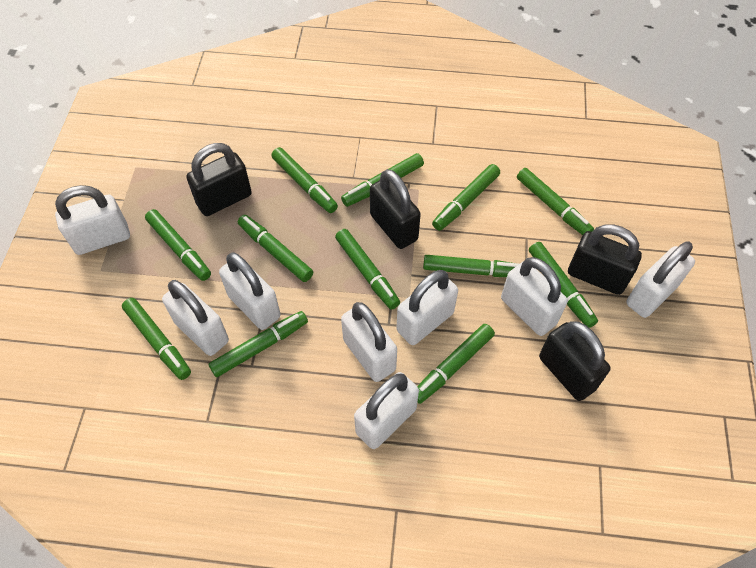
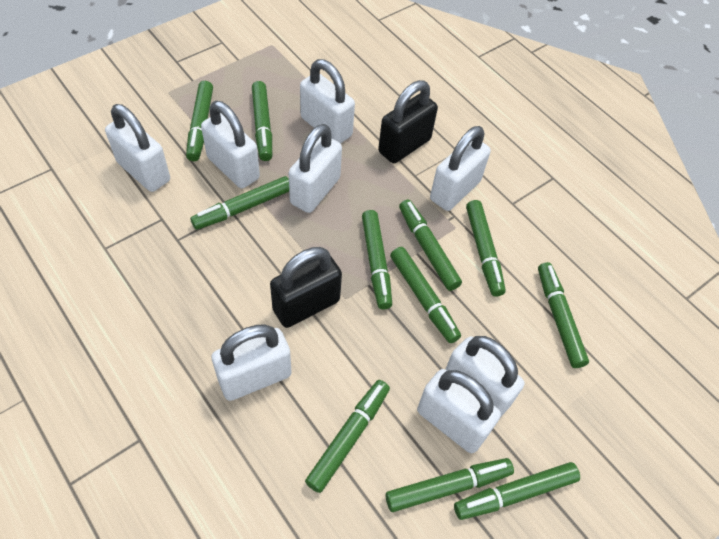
black padlock: 4 -> 2
green marker: 12 -> 11

